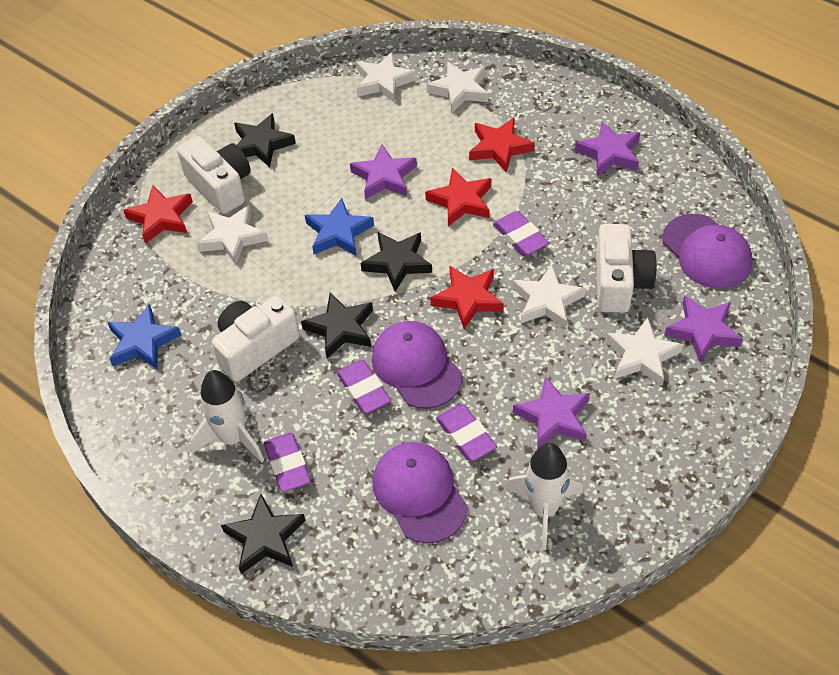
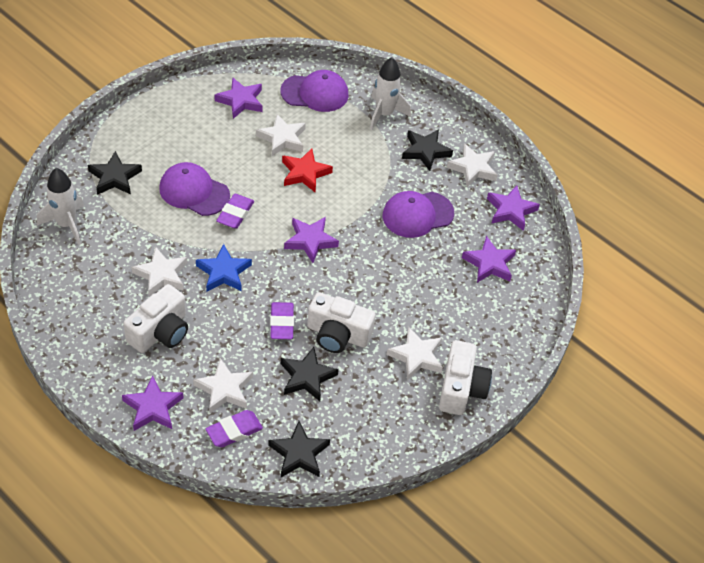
blue star: 2 -> 1
purple eraser: 4 -> 3
purple star: 4 -> 5
red star: 4 -> 1

